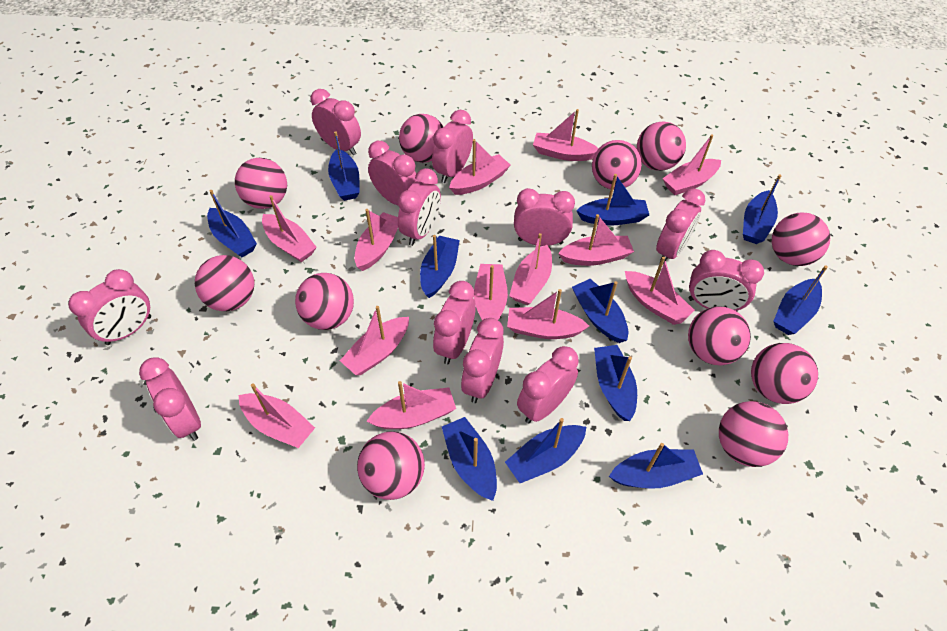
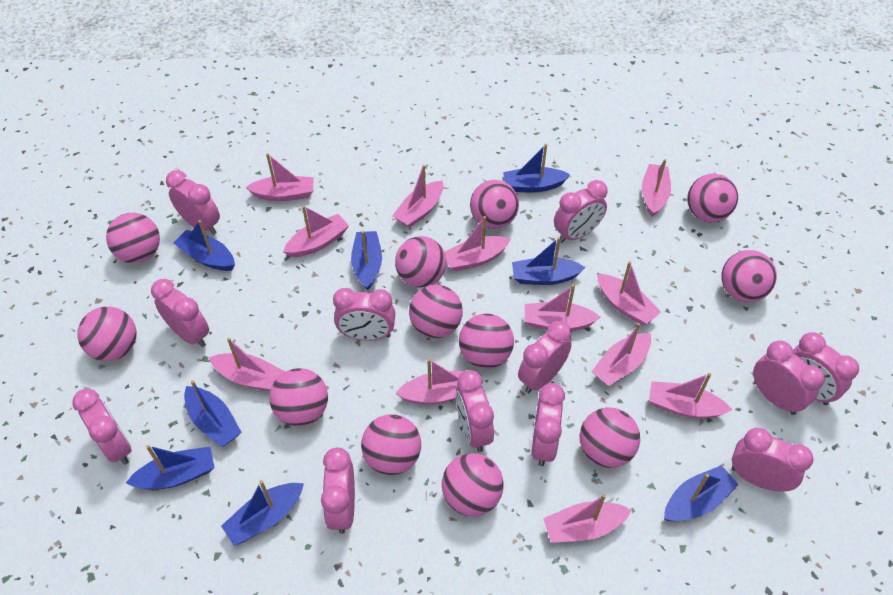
blue boat: 11 -> 8
pink ball: 11 -> 12
pink boat: 13 -> 12

